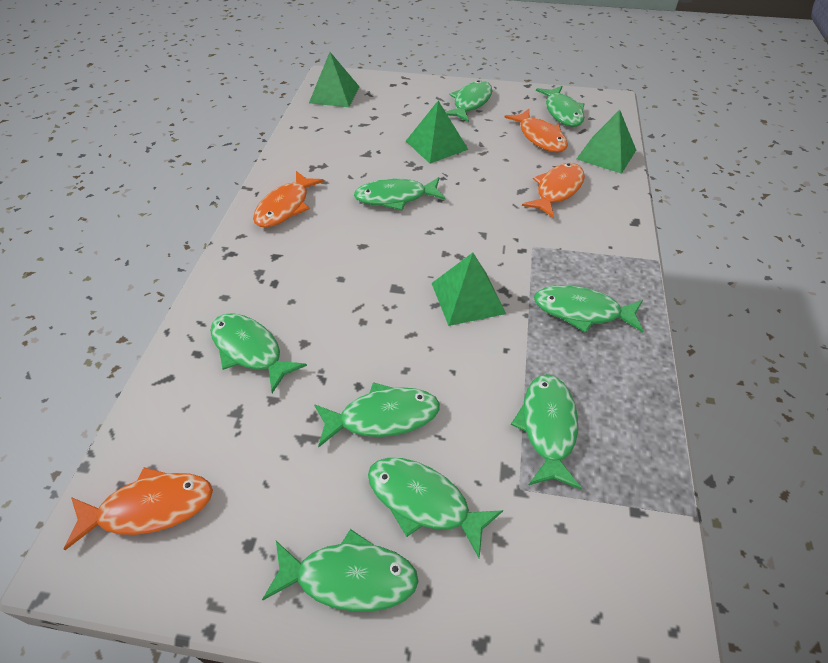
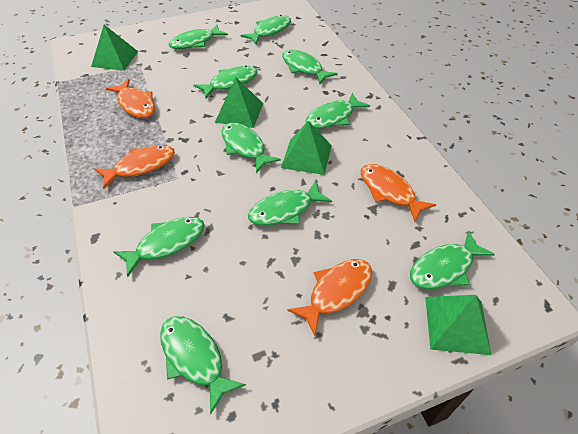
green fish: 9 -> 10

